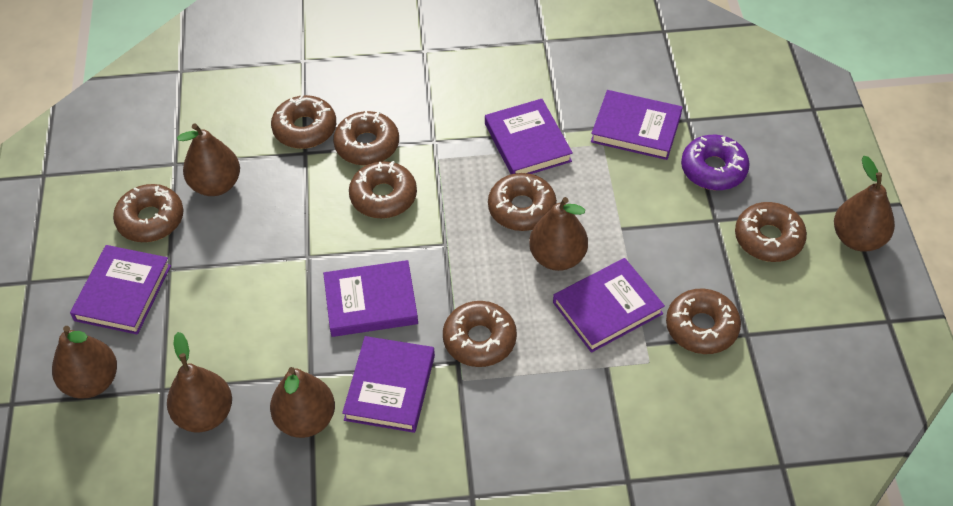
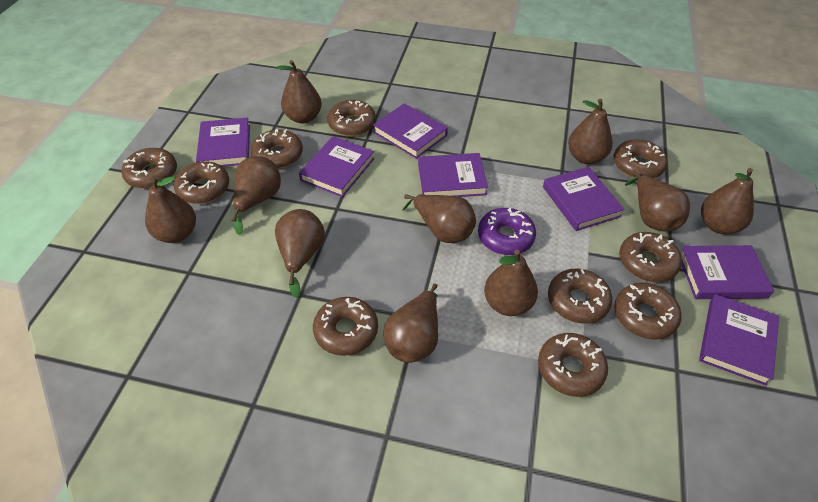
brown donut: 8 -> 10
brown pear: 6 -> 10
purple book: 6 -> 7

